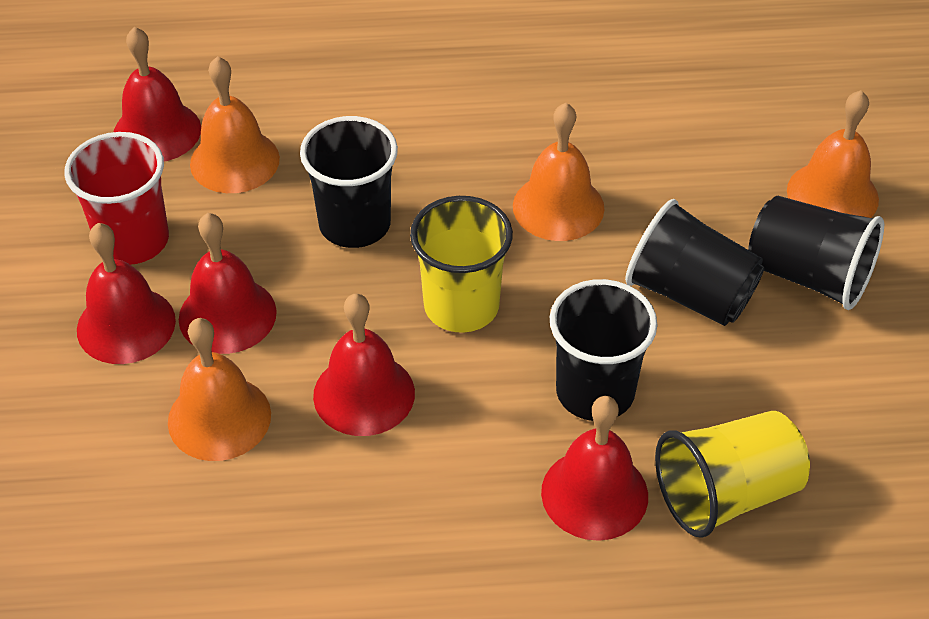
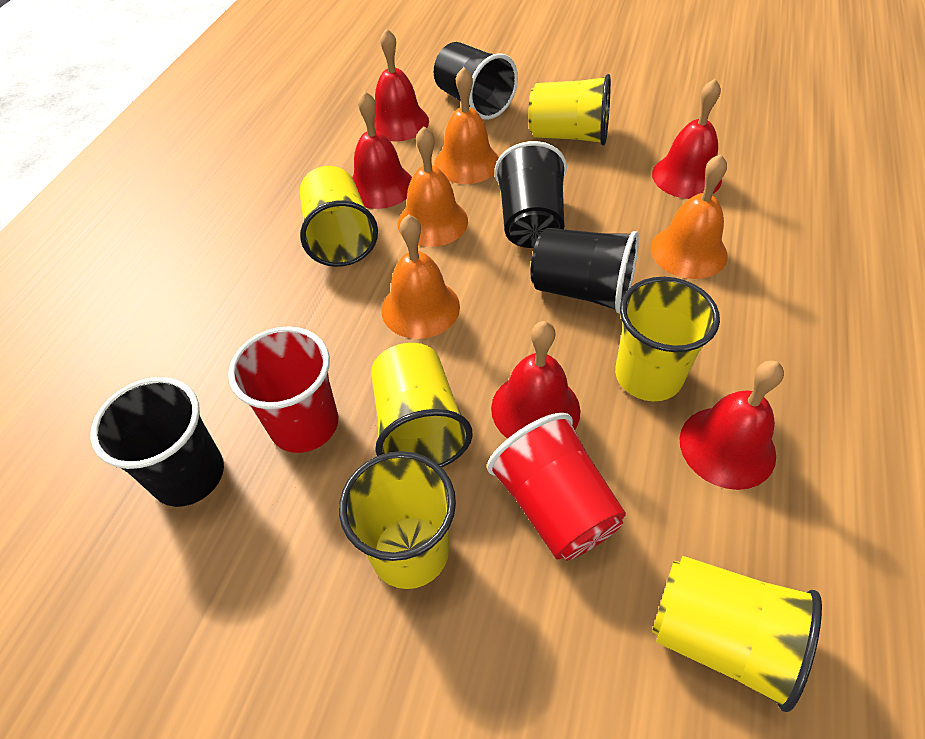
red cup: 1 -> 2
yellow cup: 2 -> 6

